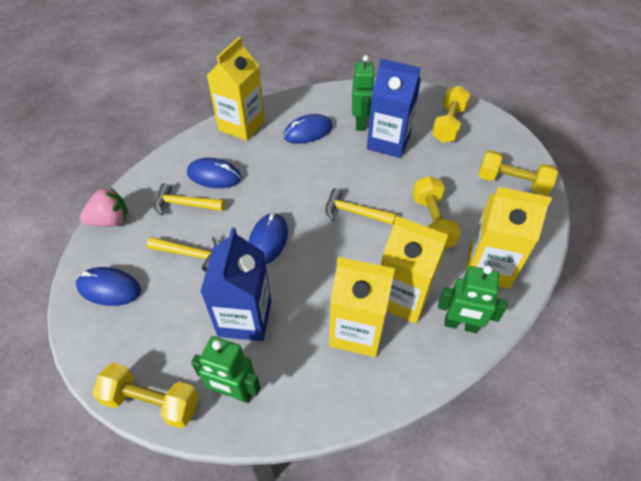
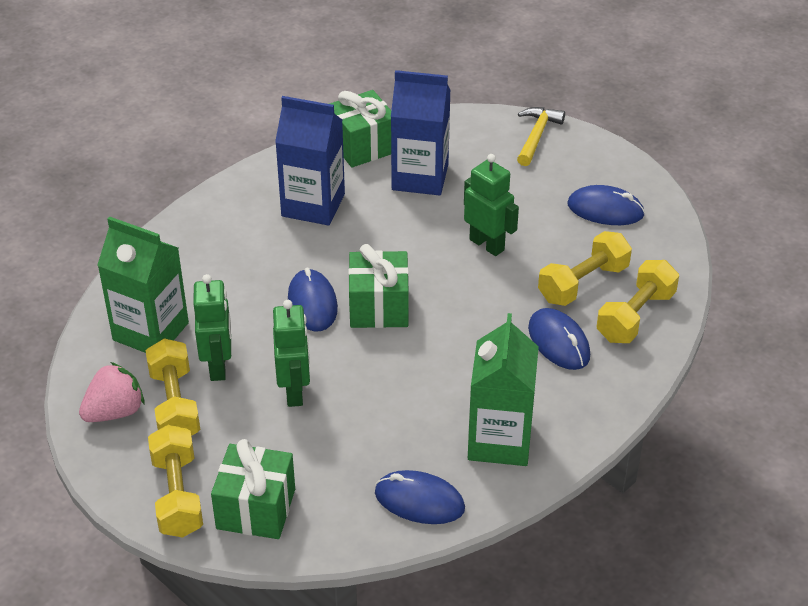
green carton: 0 -> 2
green gift: 0 -> 3
yellow carton: 4 -> 0
yellow hammer: 3 -> 1

